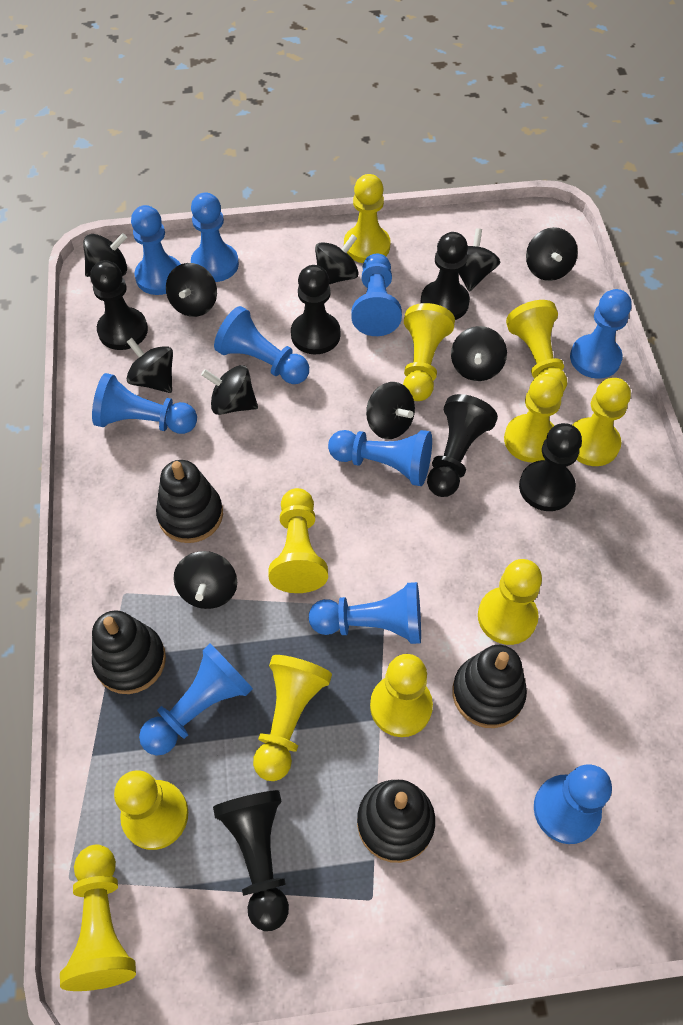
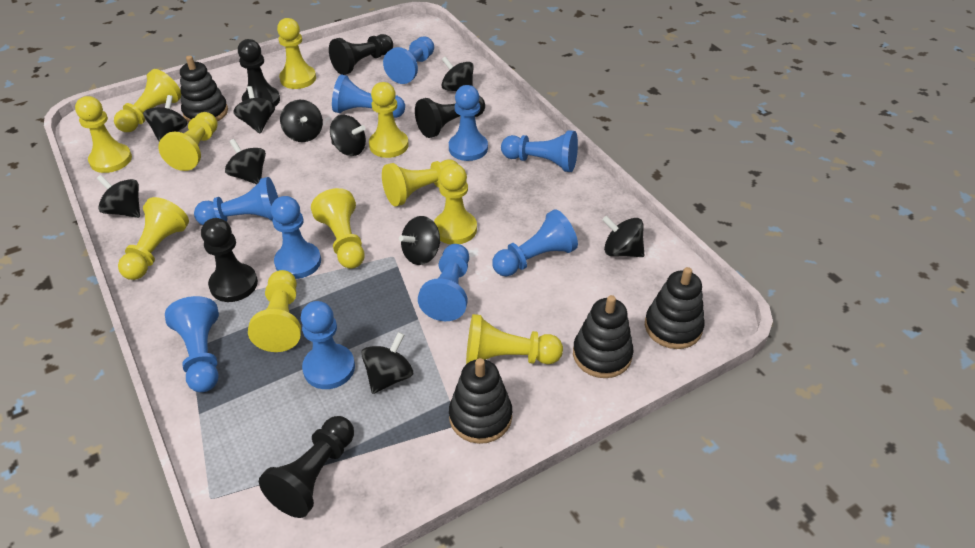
black pawn: 6 -> 5

